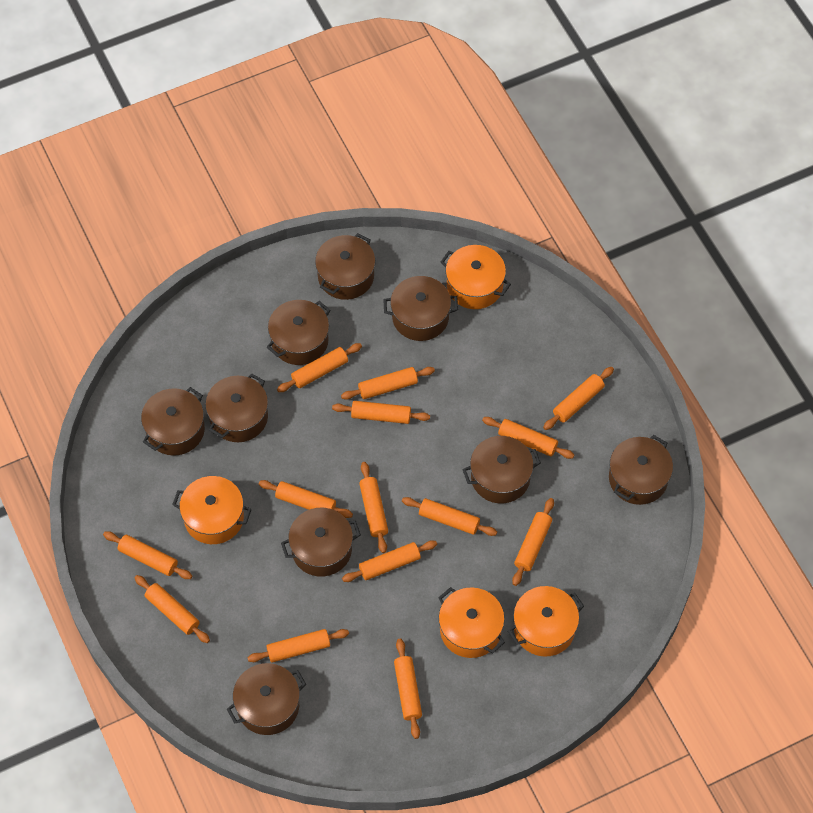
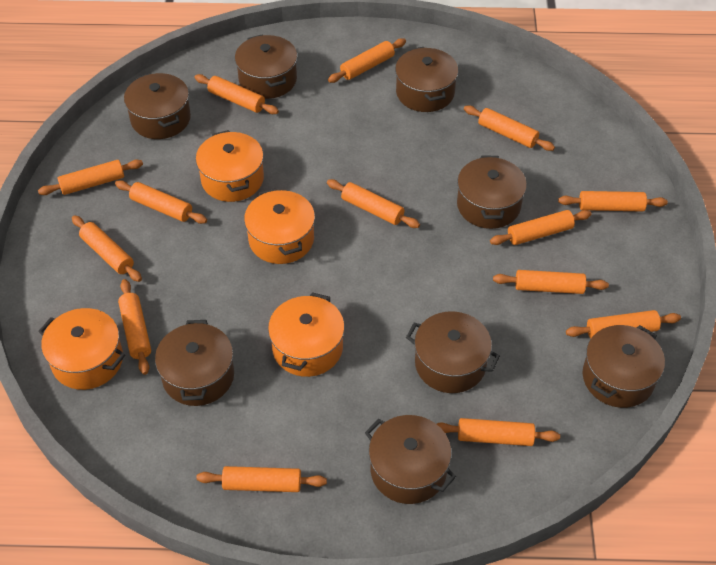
brown pot: 9 -> 8

